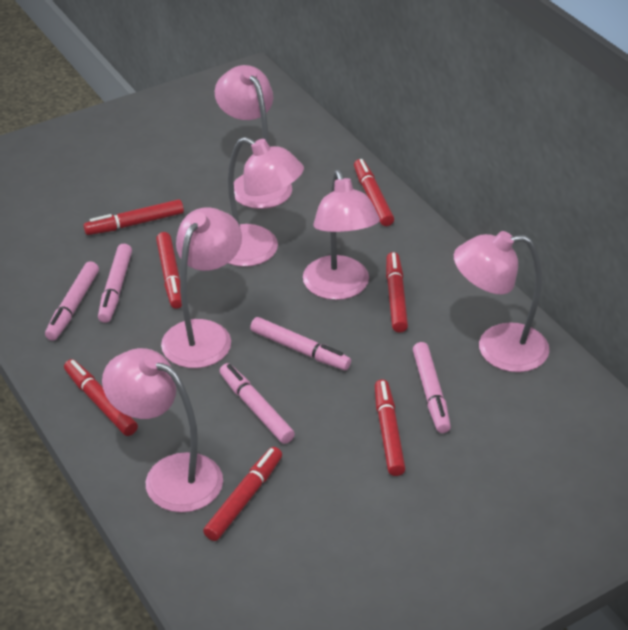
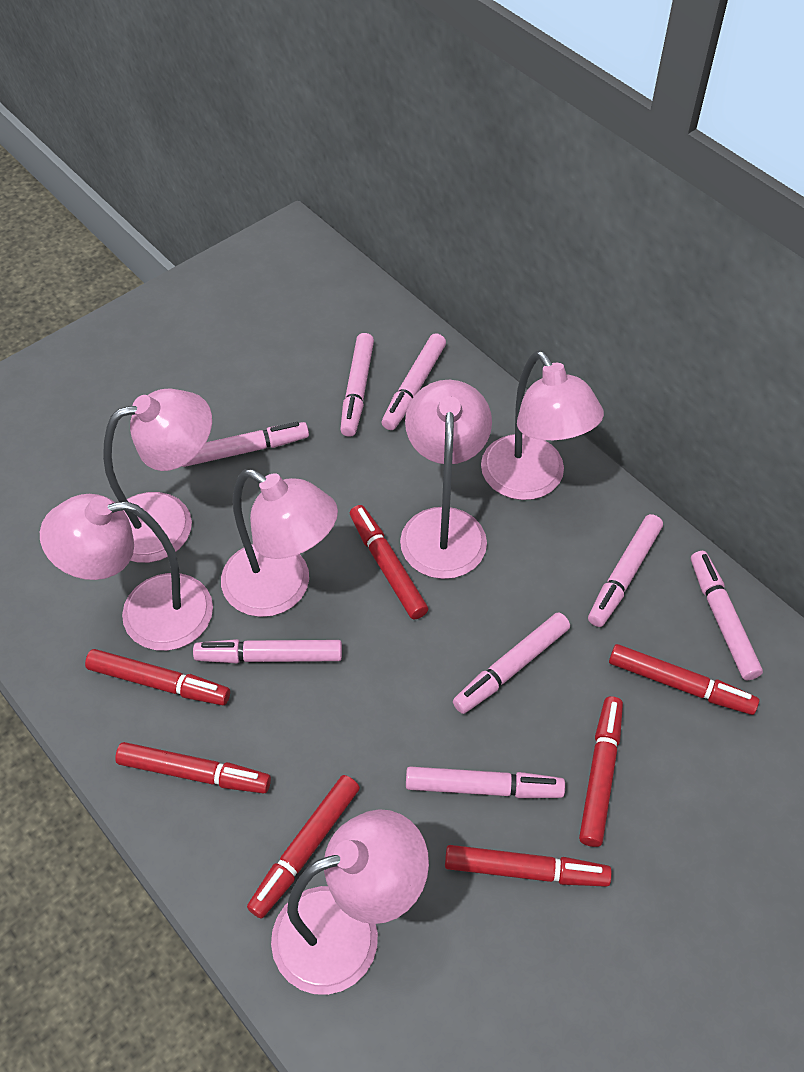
pink marker: 5 -> 8

